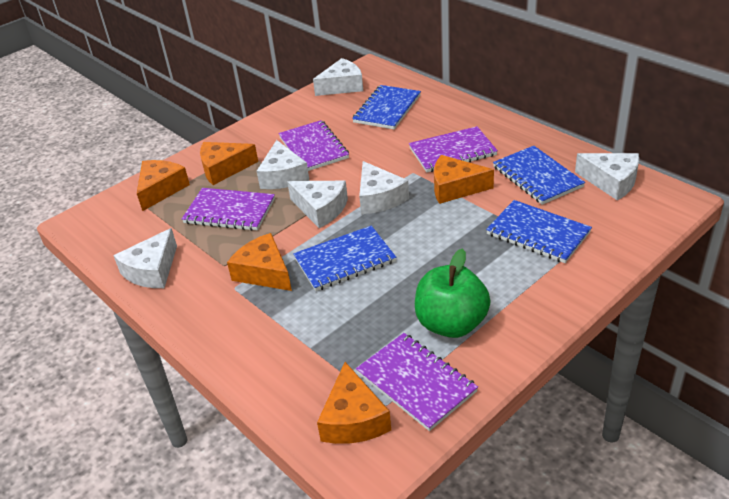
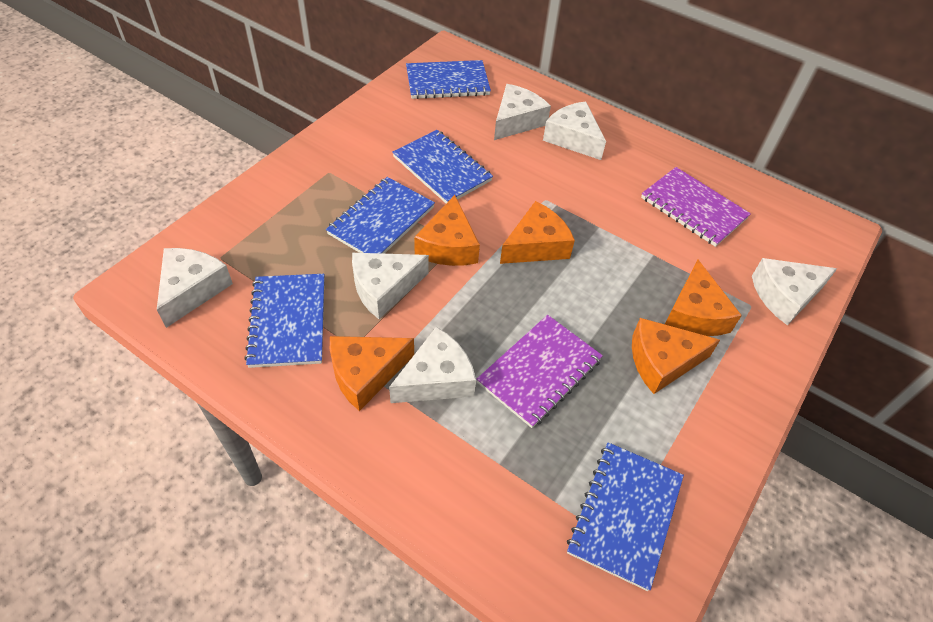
blue notebook: 4 -> 5
green apple: 1 -> 0
purple notebook: 4 -> 2

